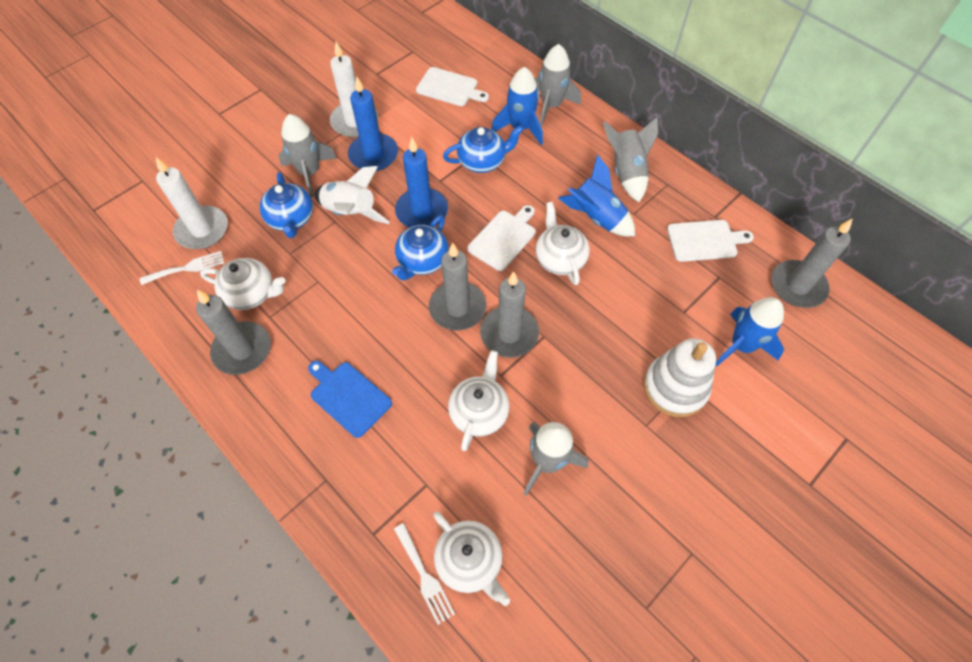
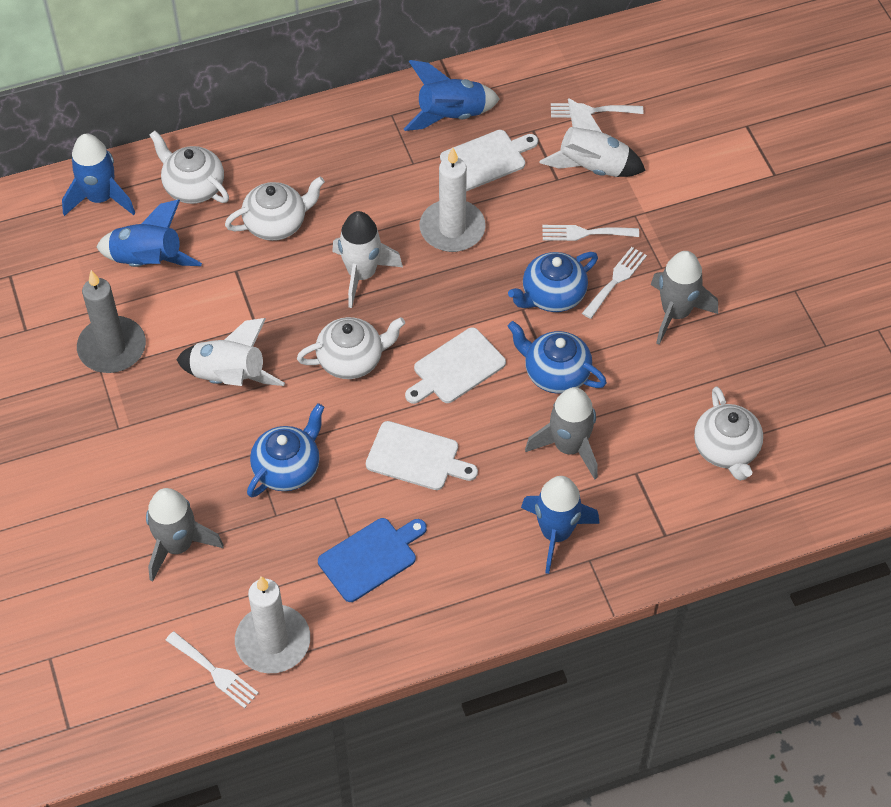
blue candle: 2 -> 0
blue rocket: 3 -> 4
grey candle: 4 -> 1
grey rocket: 4 -> 3
white fork: 2 -> 4
white rocket: 1 -> 3
white stacking toy: 1 -> 0

